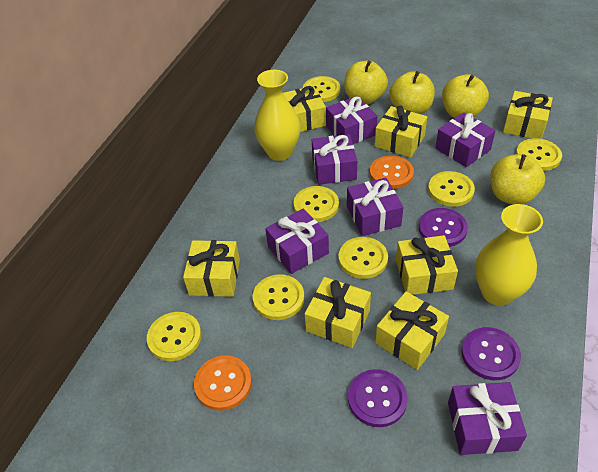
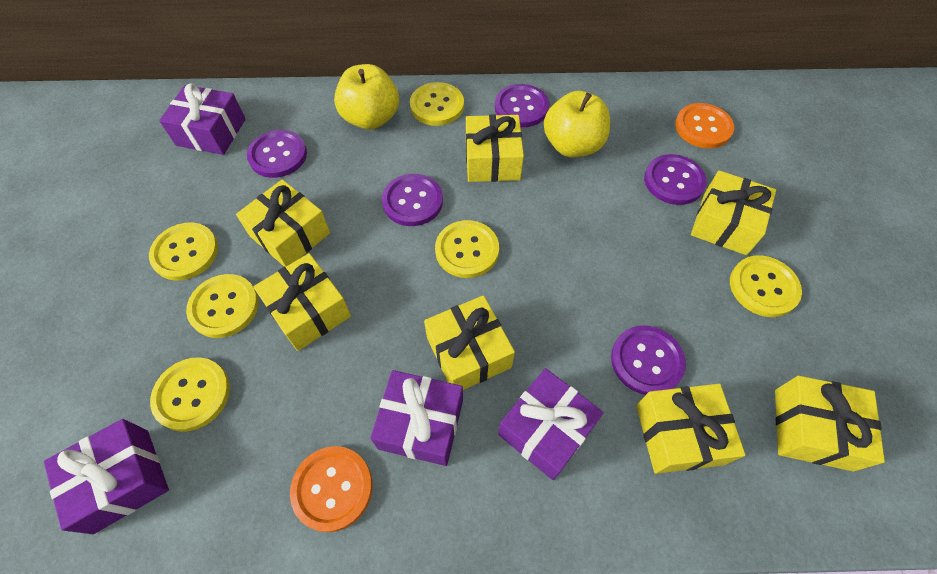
purple button: 3 -> 5
purple gift: 6 -> 4
yellow apple: 4 -> 2
yellow button: 7 -> 6
yellow vase: 2 -> 0

